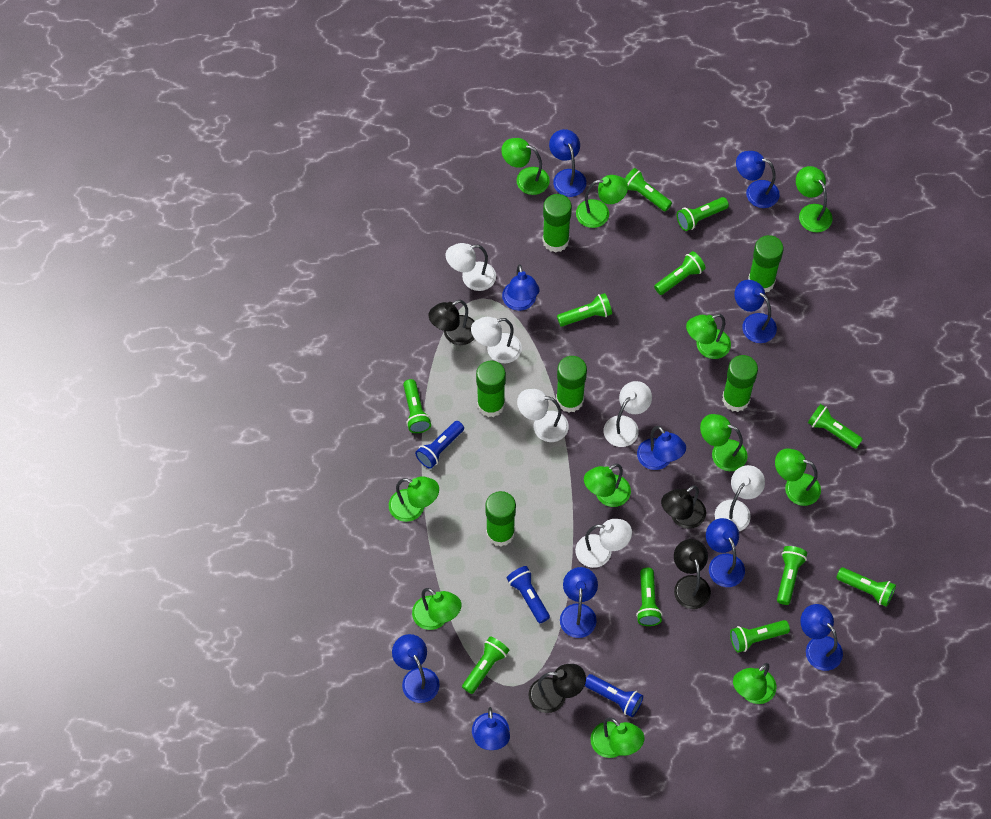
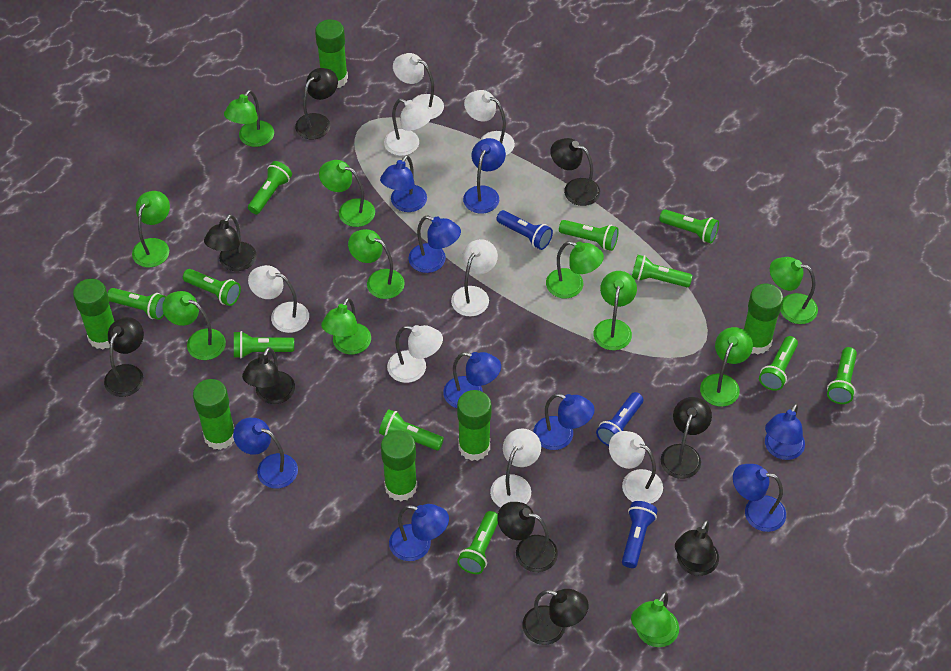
black lamp: 4 -> 9
blue lamp: 10 -> 9
white lamp: 6 -> 8

